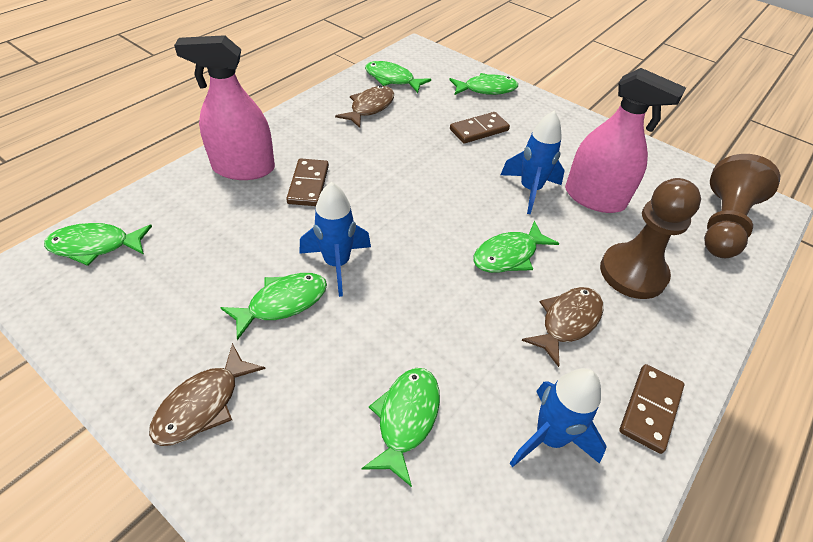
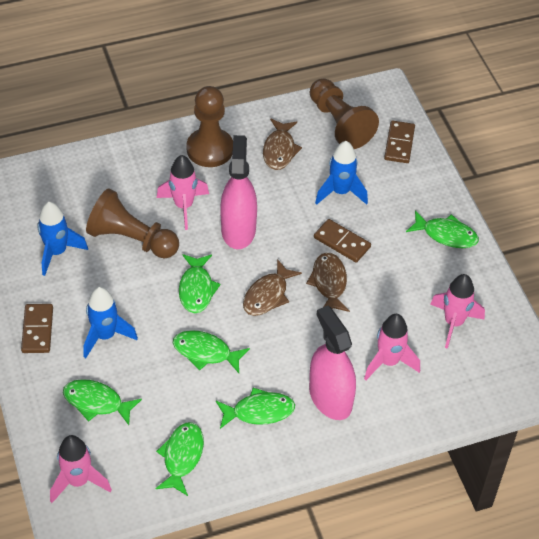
brown pawn: 2 -> 3
pink rocket: 0 -> 4

